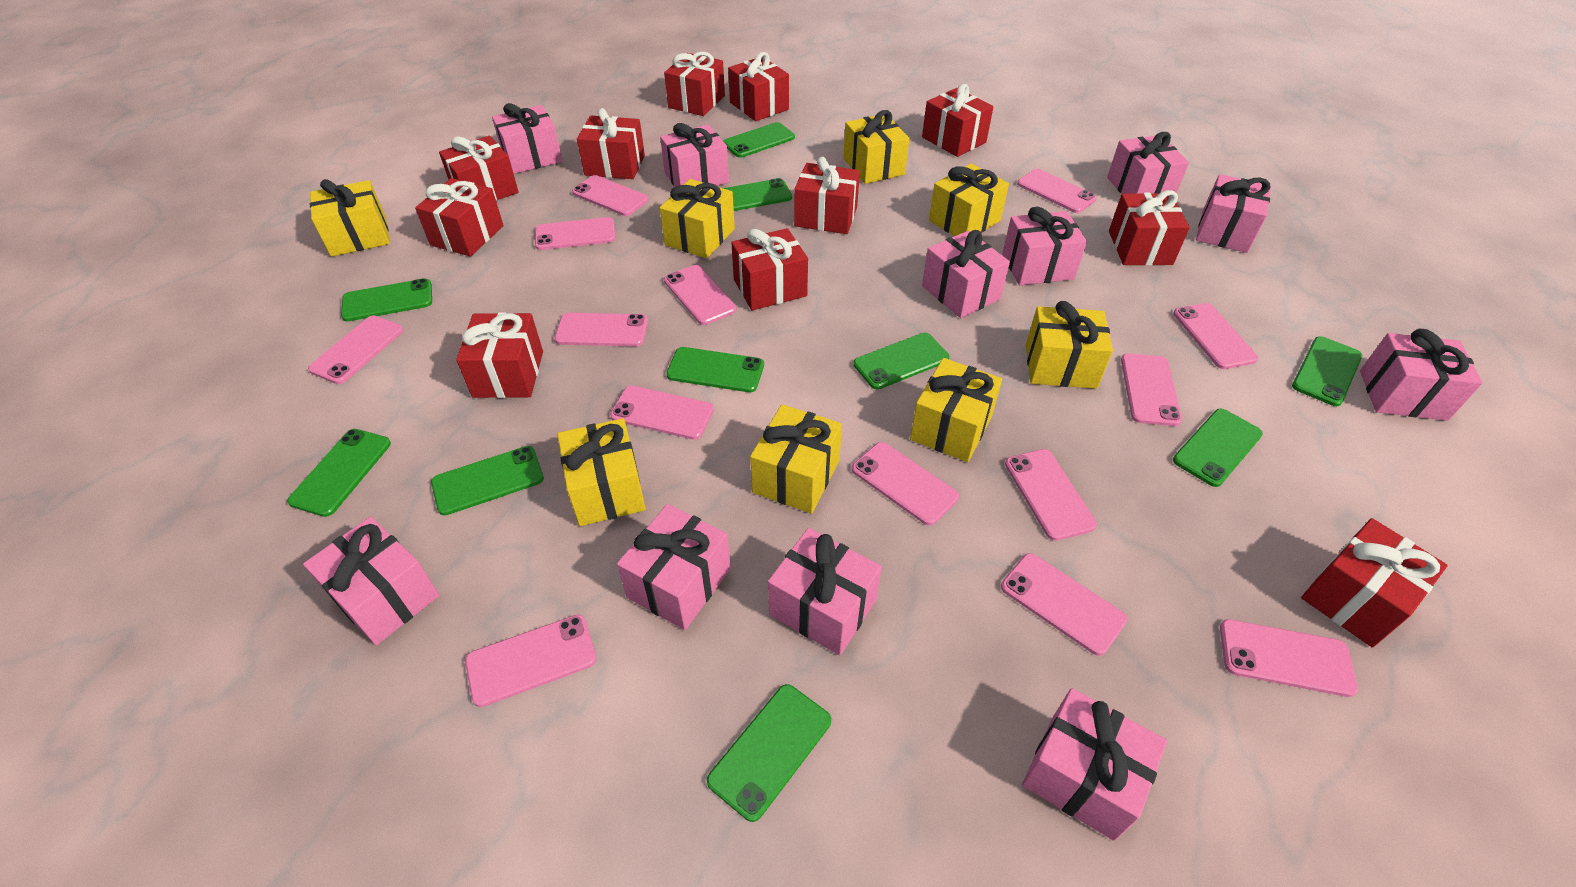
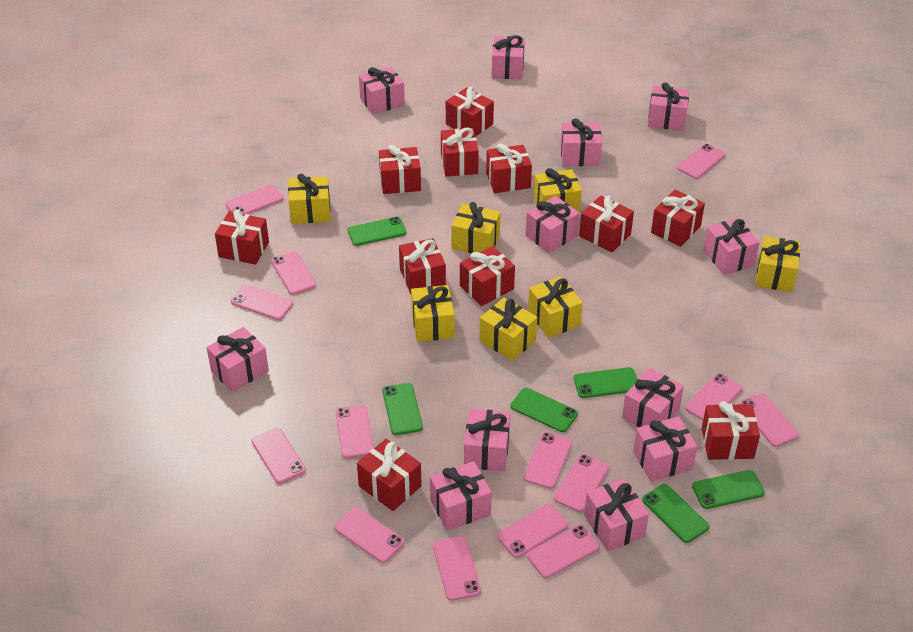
green phone: 10 -> 6
pink gift: 11 -> 12
yellow gift: 8 -> 7

